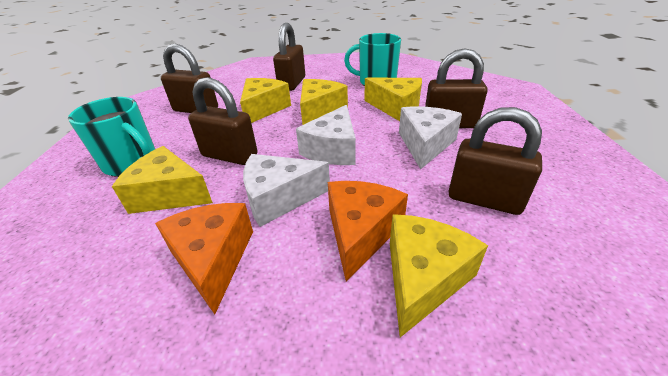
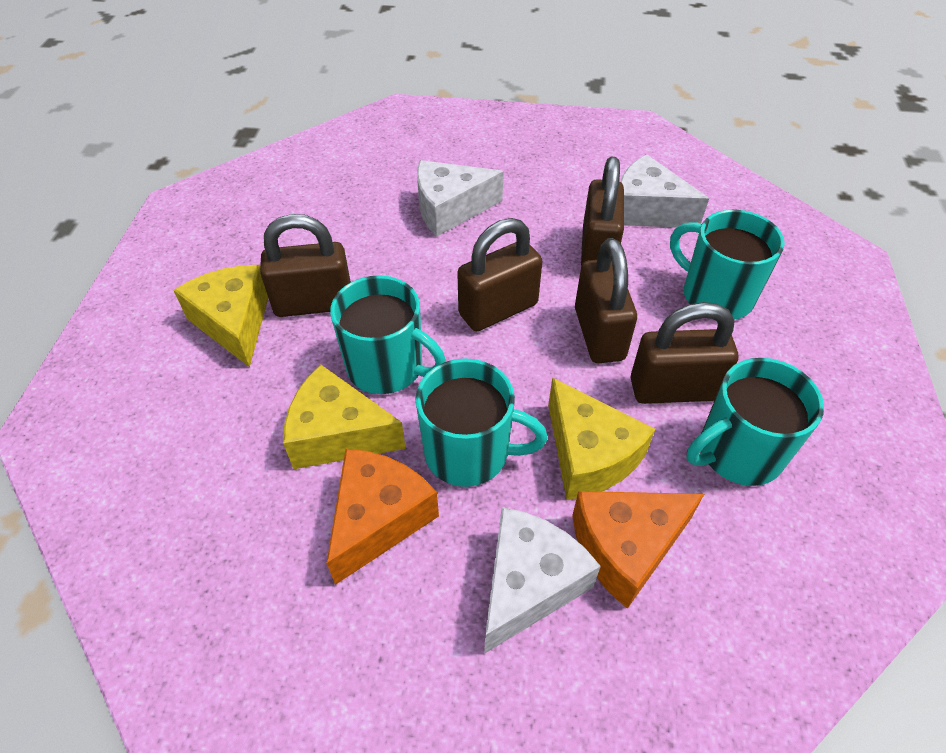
turquoise mug: 2 -> 4
yellow cheese: 5 -> 3

